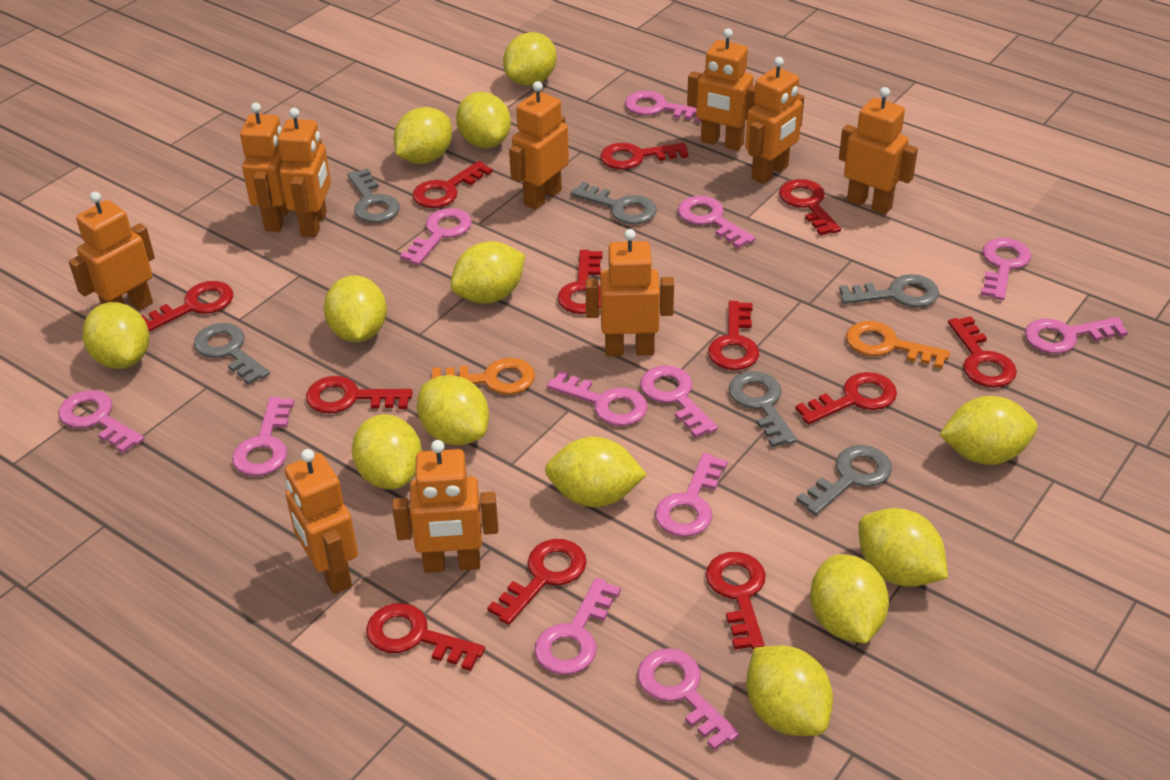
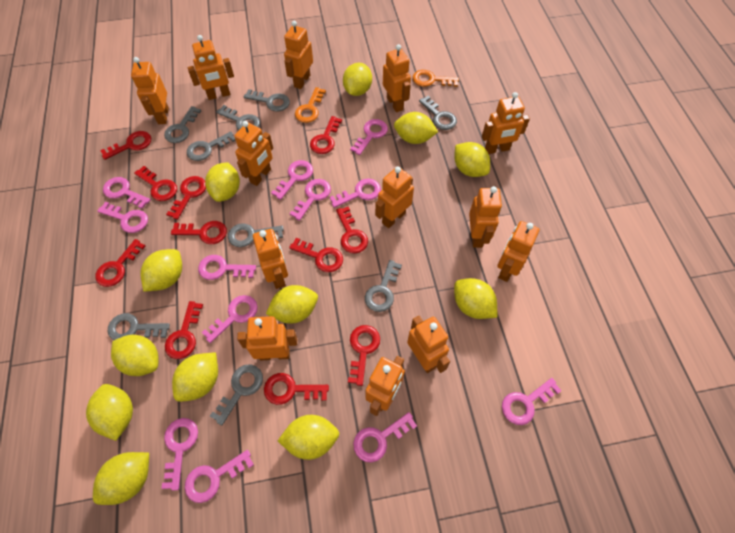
grey key: 6 -> 9
orange robot: 10 -> 13
red key: 12 -> 11
yellow lemon: 13 -> 12

